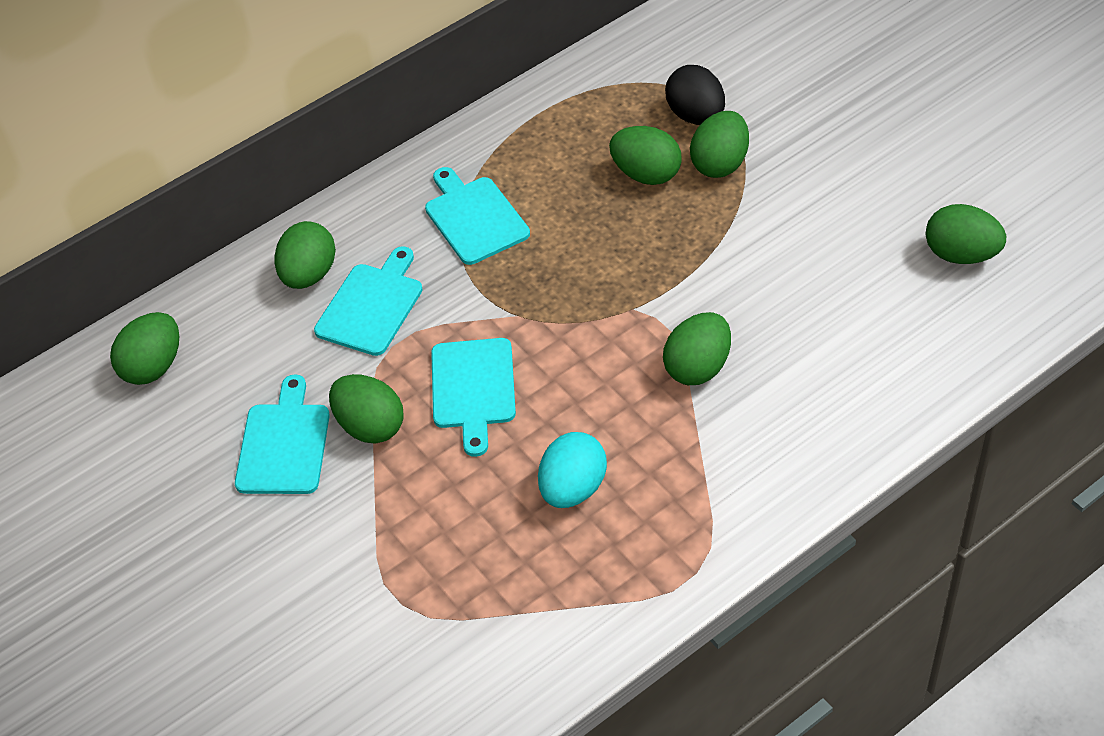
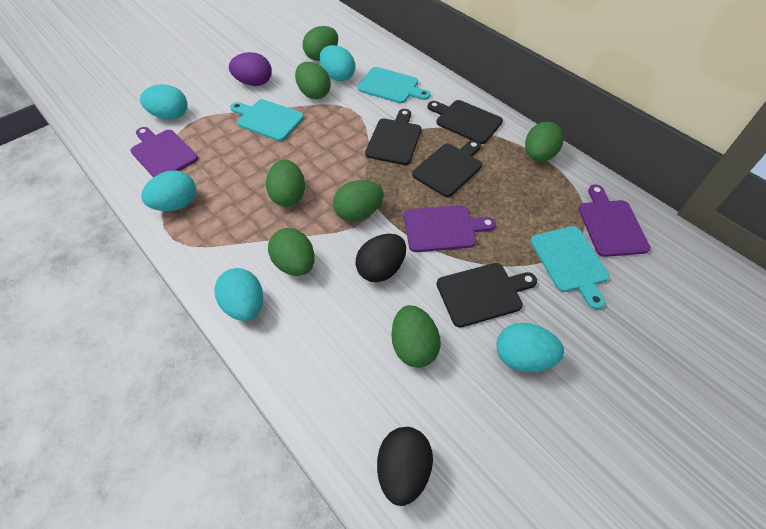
black cutting board: 0 -> 4
black egg: 1 -> 2
purple cutting board: 0 -> 3
purple egg: 0 -> 1
turquoise cutting board: 4 -> 3
turquoise egg: 1 -> 5

